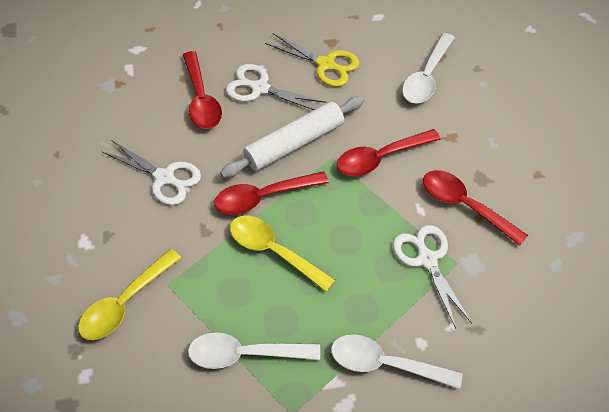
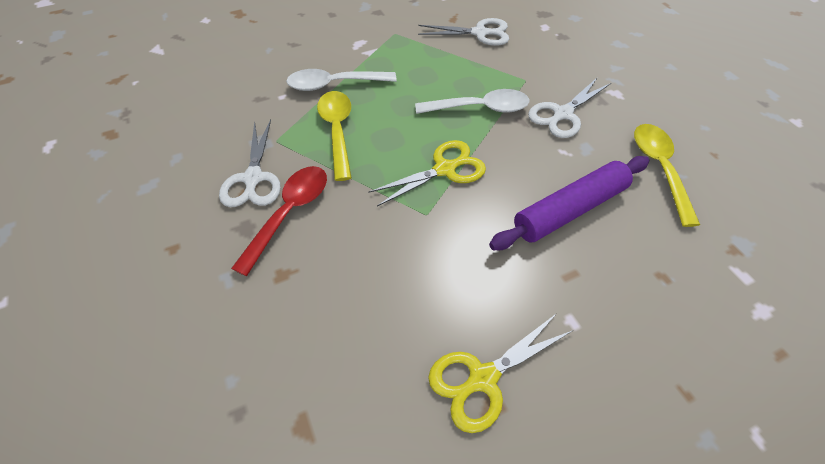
purple rolling pin: 0 -> 1
red spoon: 4 -> 1
white rolling pin: 1 -> 0
white spoon: 3 -> 2
yellow scissors: 1 -> 2

